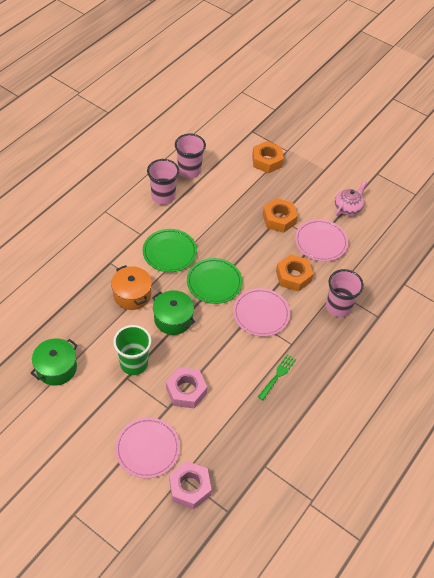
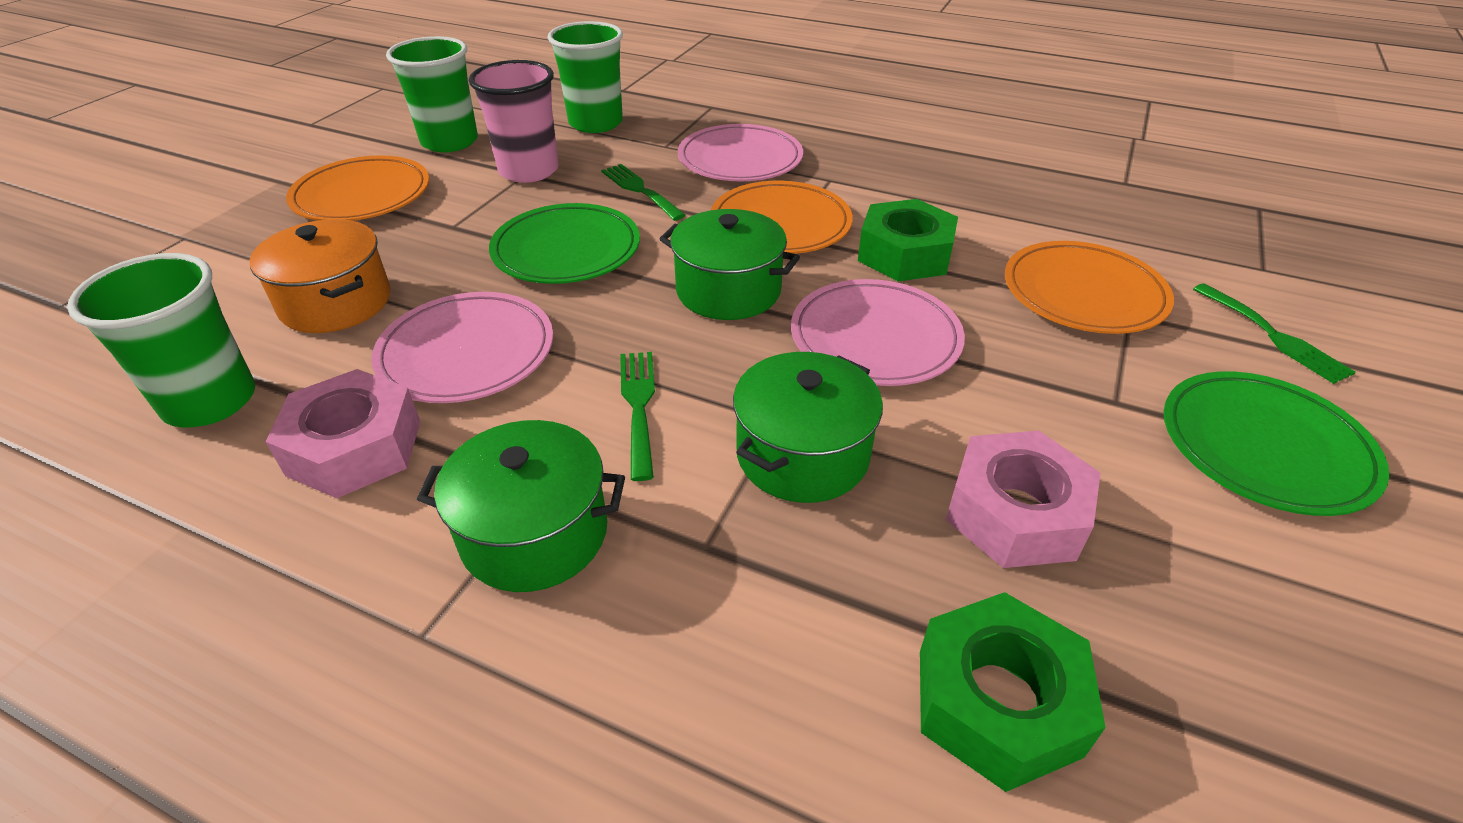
green cup: 1 -> 3
green fork: 1 -> 3
green nut: 0 -> 2
green pot: 2 -> 3
orange nut: 3 -> 0
orange plate: 0 -> 3
pink cup: 3 -> 1
pink teapot: 1 -> 0

